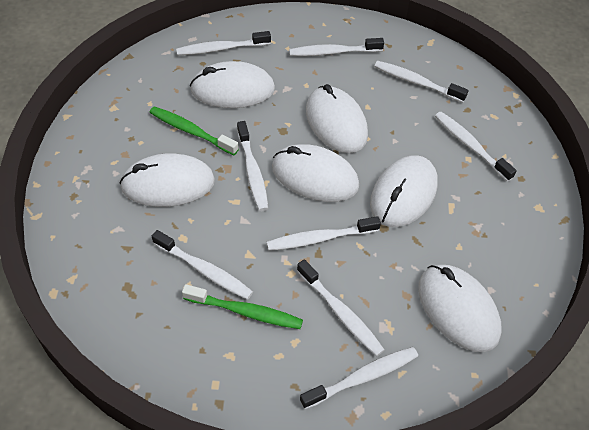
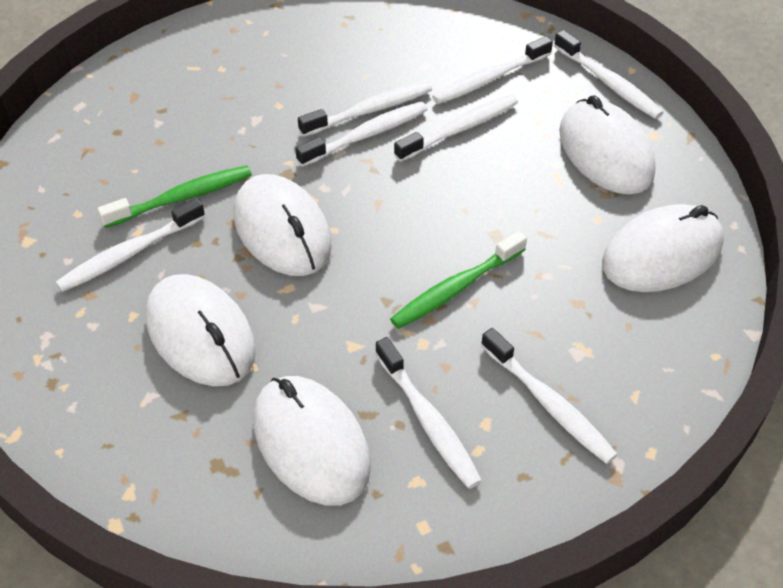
white mouse: 6 -> 5
white toothbrush: 9 -> 8

